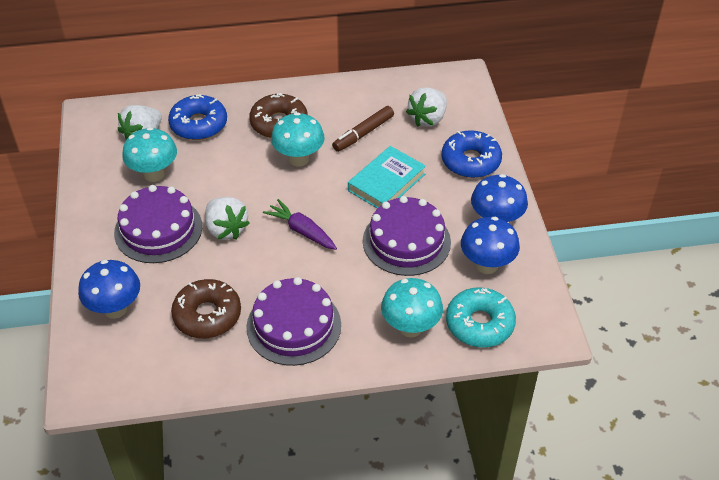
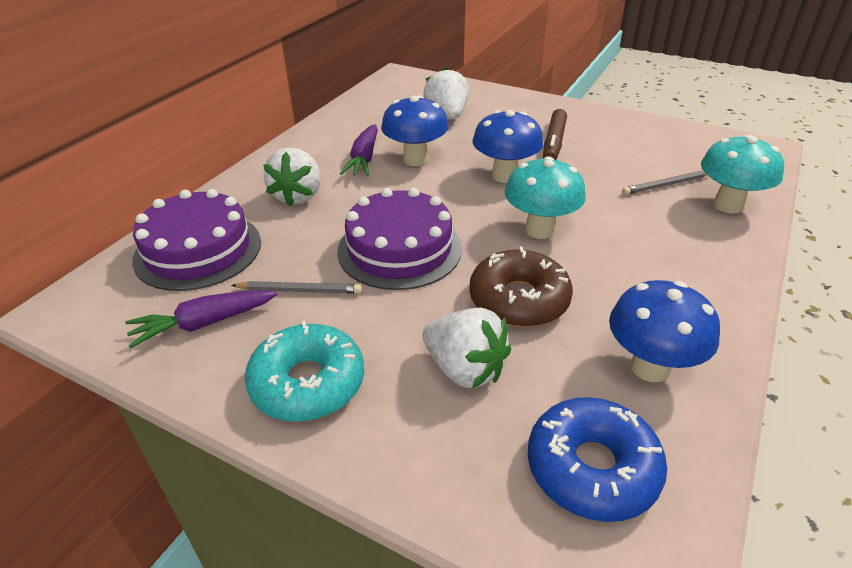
blue donut: 2 -> 1
brown donut: 2 -> 1
grey pencil: 0 -> 2
purple cake: 3 -> 2
purple carrot: 1 -> 2
turquoise book: 1 -> 0
turquoise mushroom: 3 -> 2

